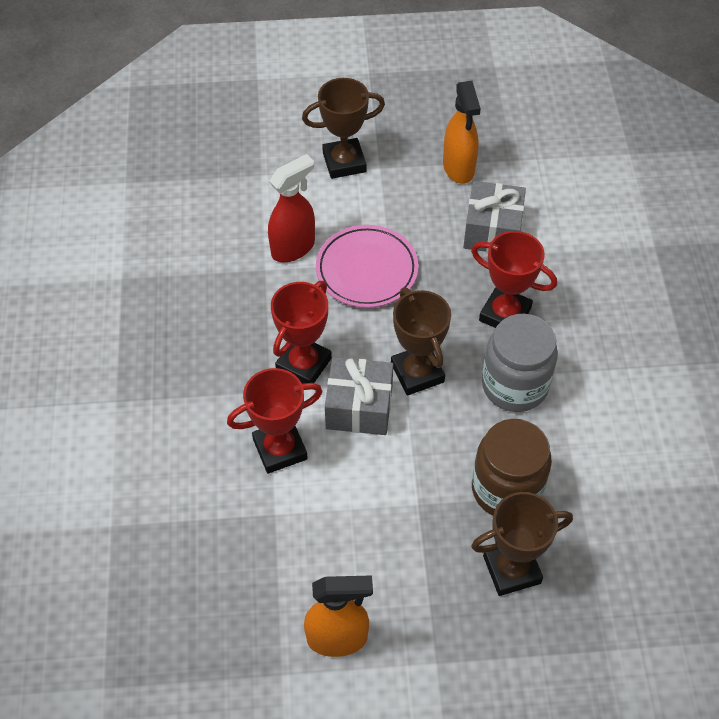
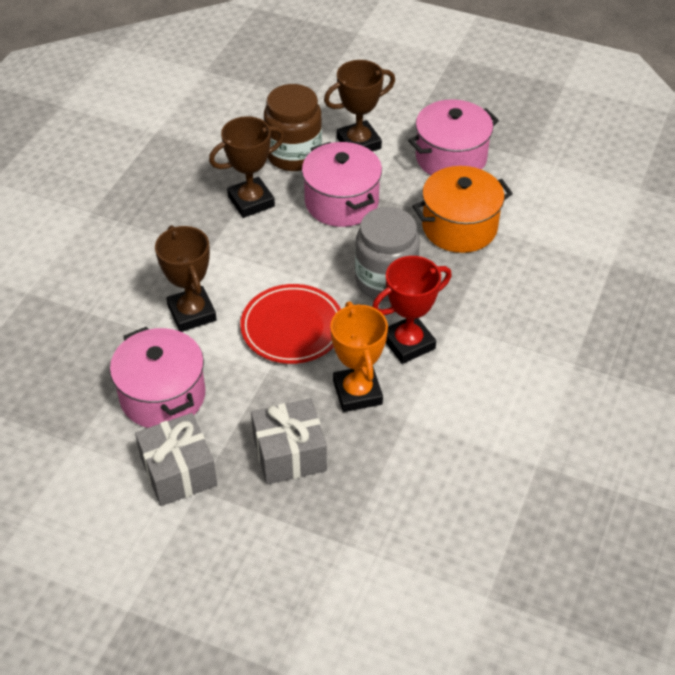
orange pot: 0 -> 1
orange spray bottle: 2 -> 0
orange trophy: 0 -> 1
pink plate: 1 -> 0
pink pot: 0 -> 3
red plate: 0 -> 1
red spray bottle: 1 -> 0
red trophy: 3 -> 1

